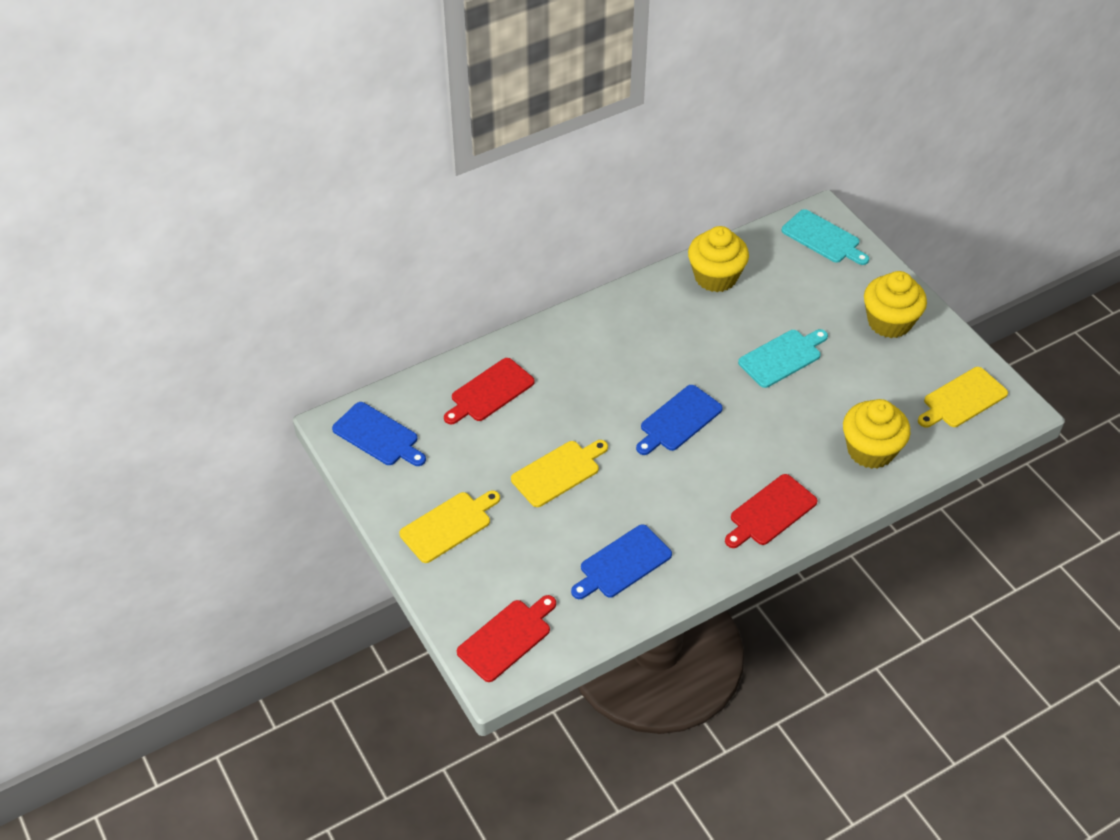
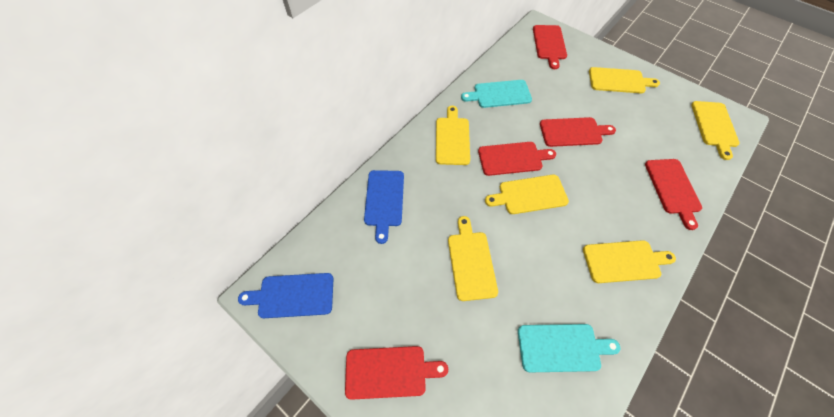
blue cutting board: 3 -> 2
red cutting board: 3 -> 5
yellow cupcake: 3 -> 0
yellow cutting board: 3 -> 6

